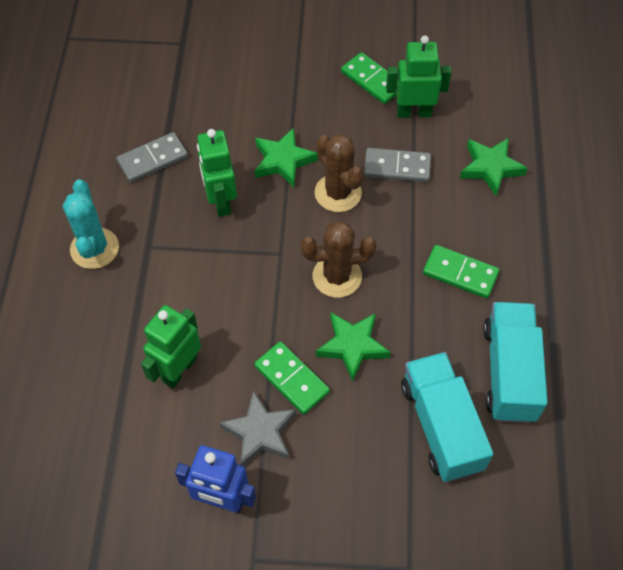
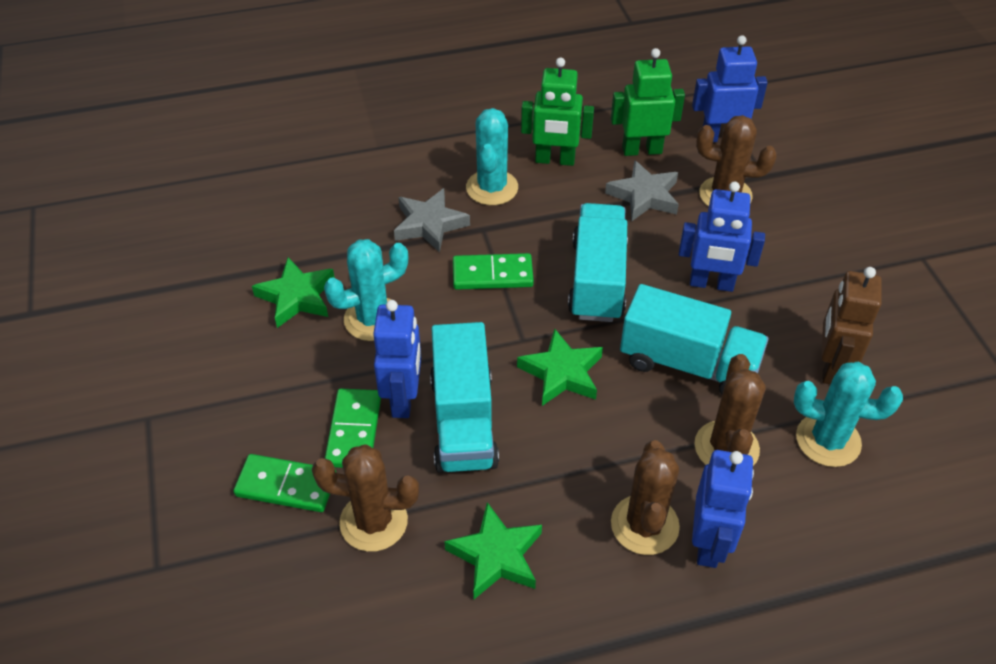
blue robot: 1 -> 4
brown cactus: 2 -> 4
brown robot: 0 -> 1
green robot: 3 -> 2
grey domino: 2 -> 0
grey star: 1 -> 2
turquoise cactus: 1 -> 3
turquoise truck: 2 -> 3

